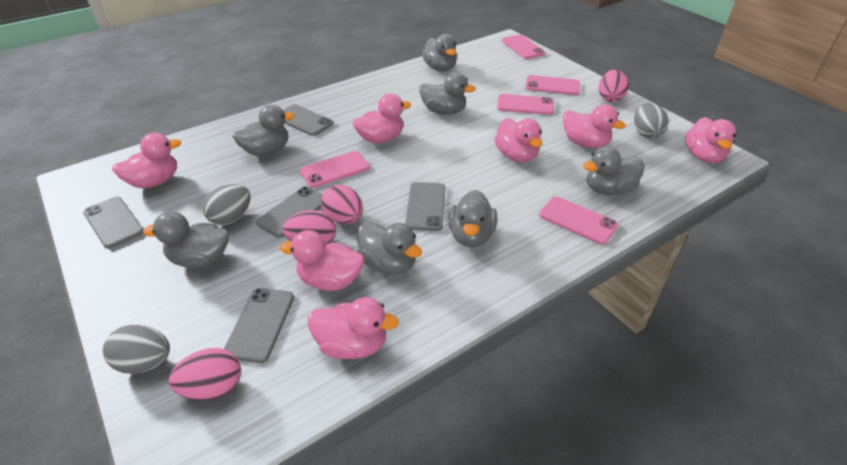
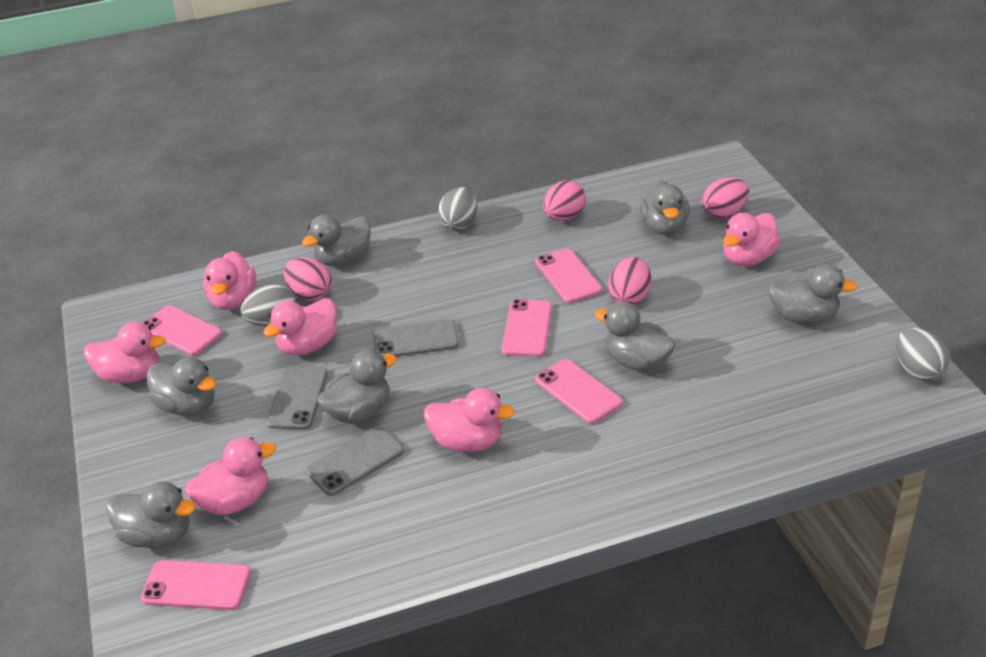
grey phone: 5 -> 3
pink duck: 7 -> 6

